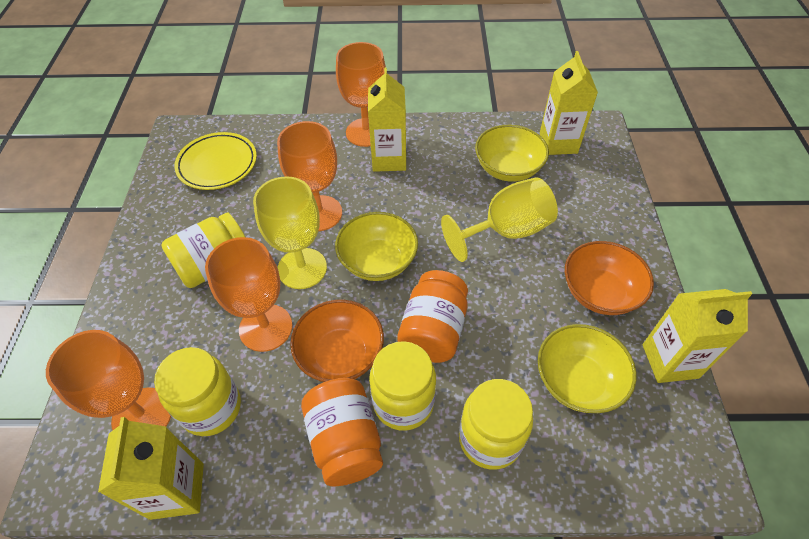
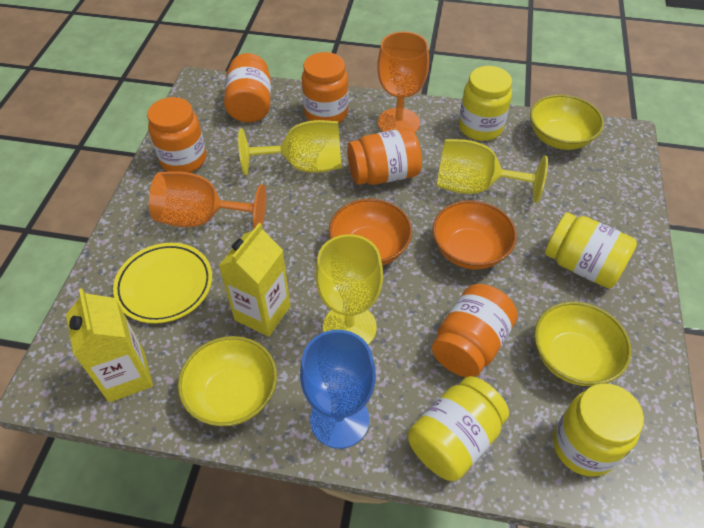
blue goblet: 0 -> 1
orange goblet: 4 -> 2
orange jar: 2 -> 5
yellow carton: 4 -> 2
yellow goblet: 2 -> 3

